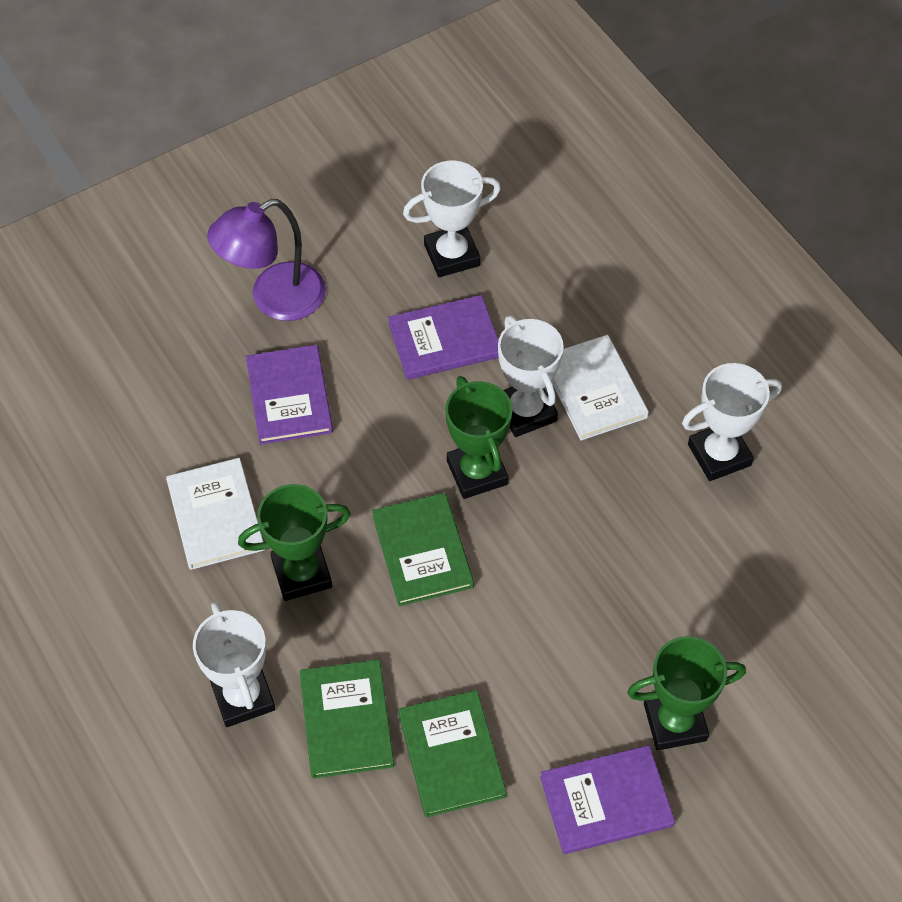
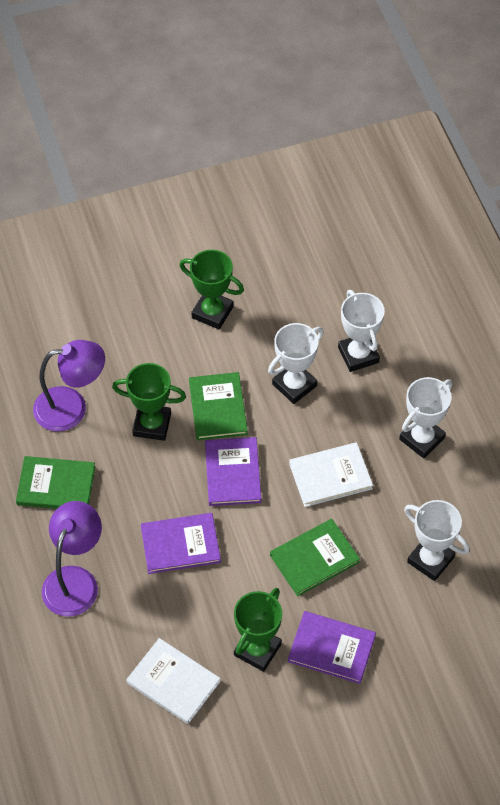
purple lamp: 1 -> 2

